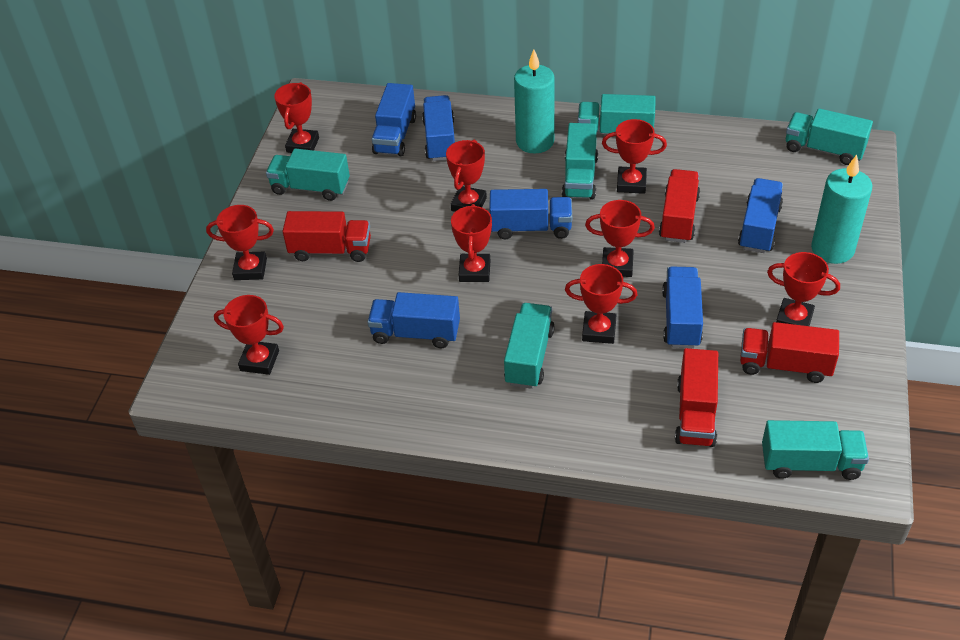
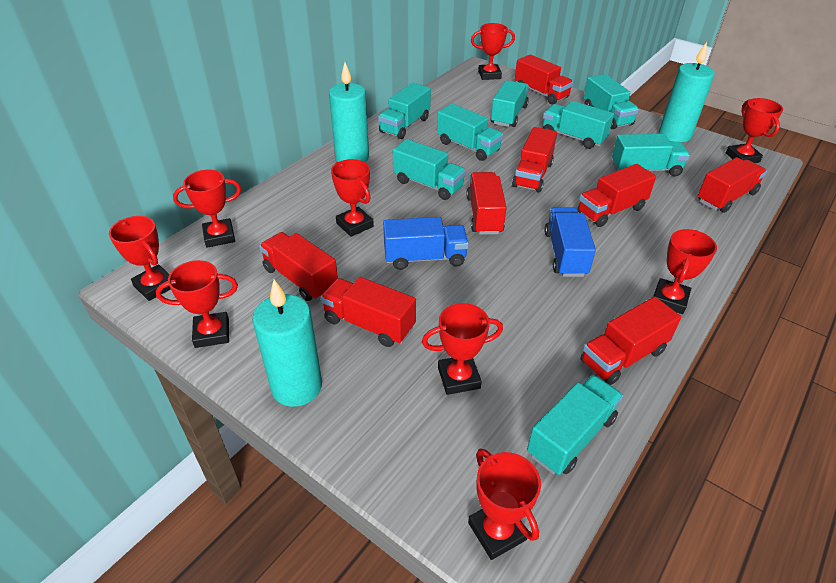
blue truck: 6 -> 2
red truck: 4 -> 8
turquoise candle: 2 -> 3
turquoise truck: 6 -> 8

